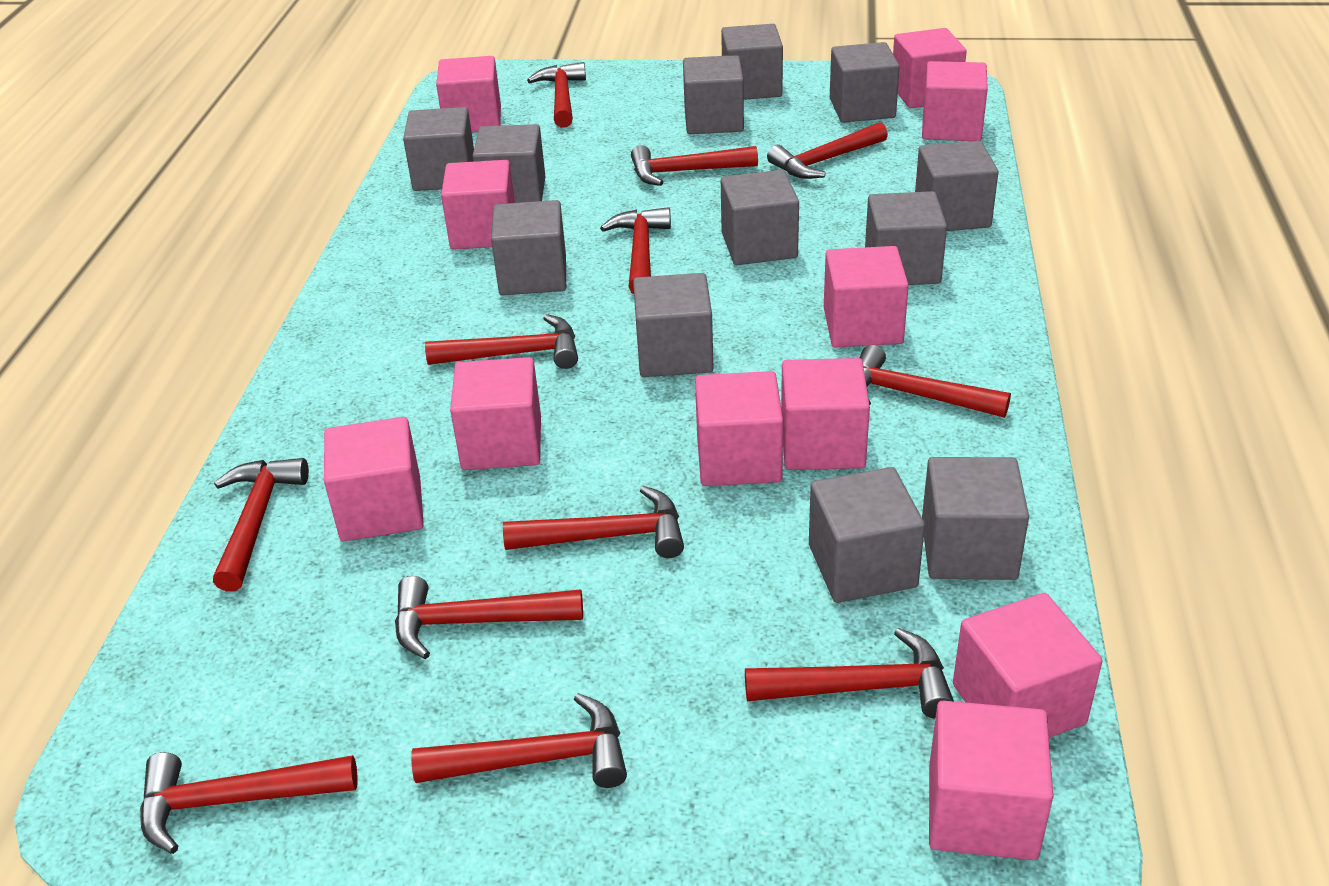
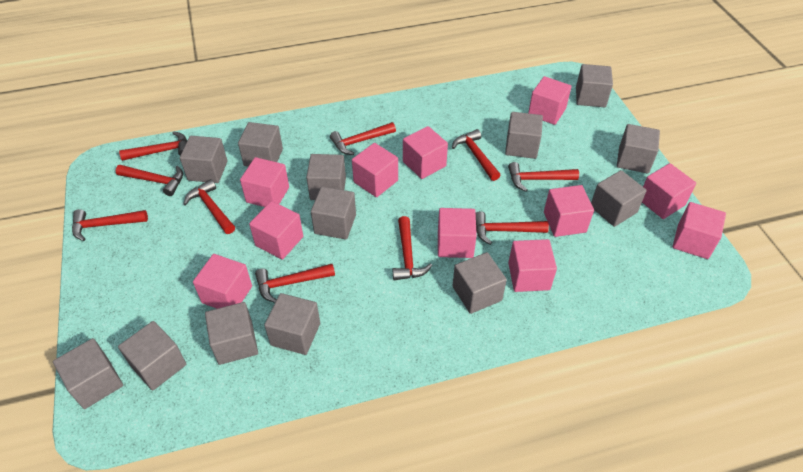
grey cube: 12 -> 13
red hammer: 12 -> 10

